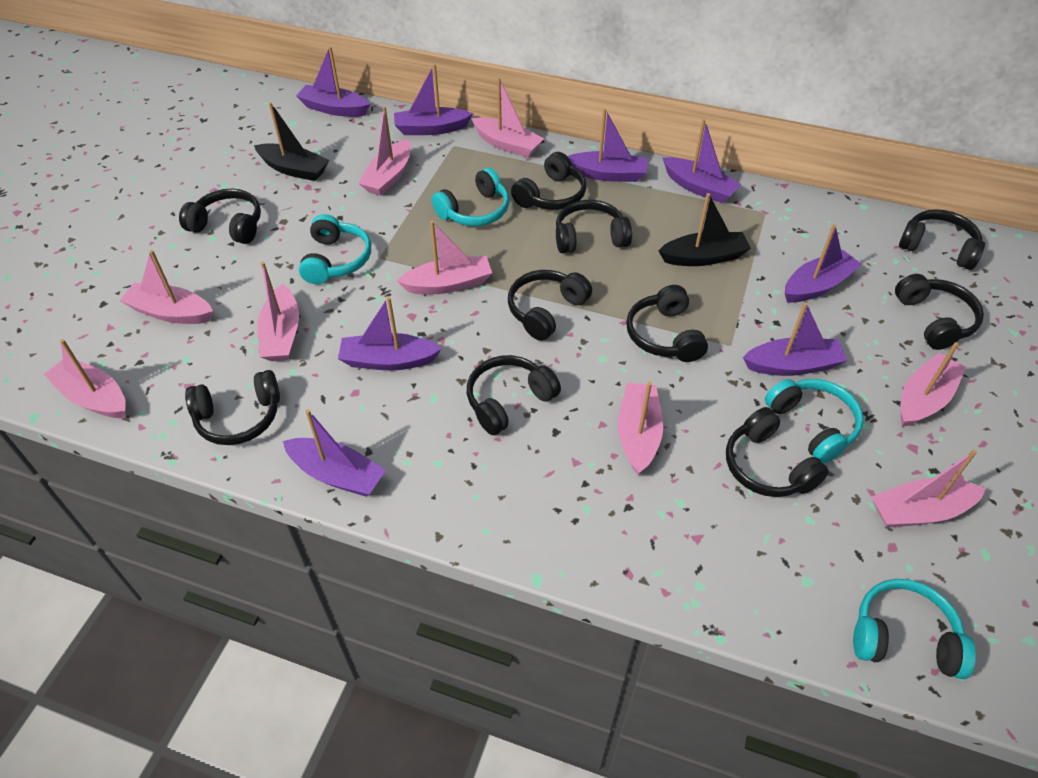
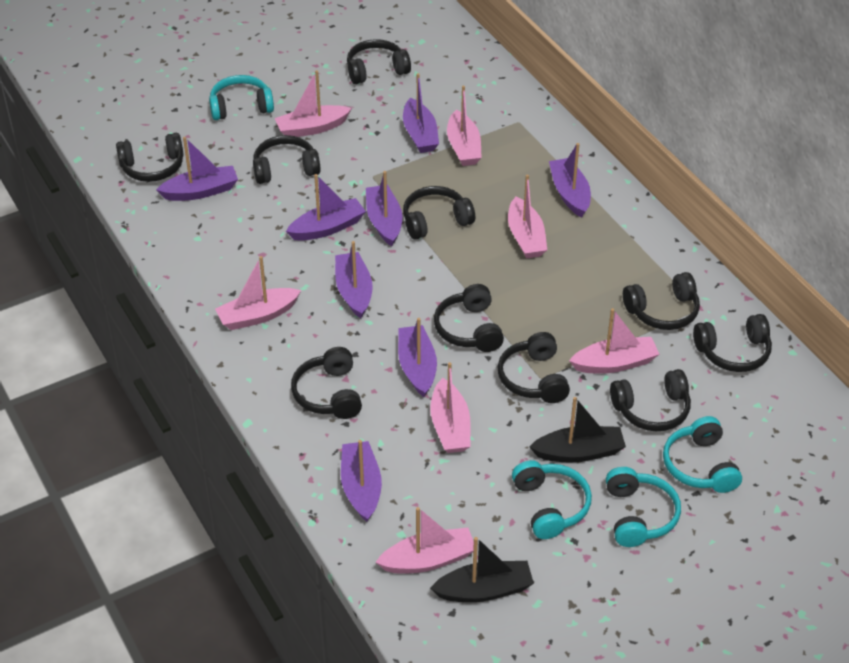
pink boat: 9 -> 7

